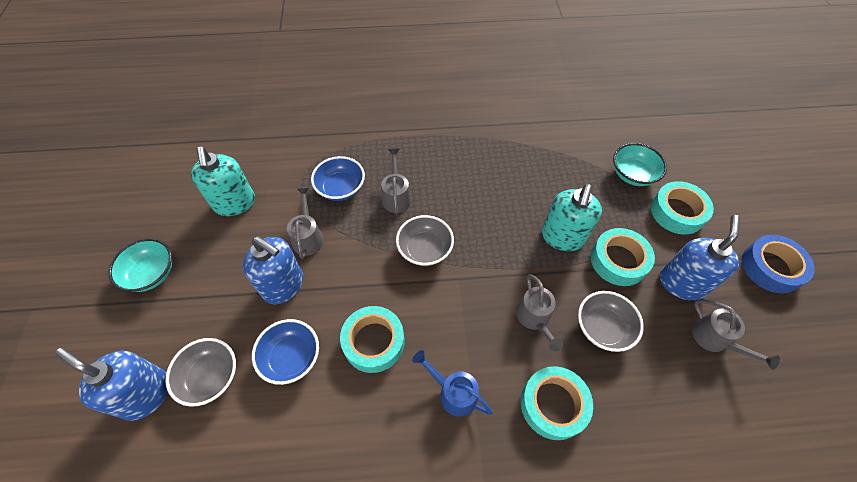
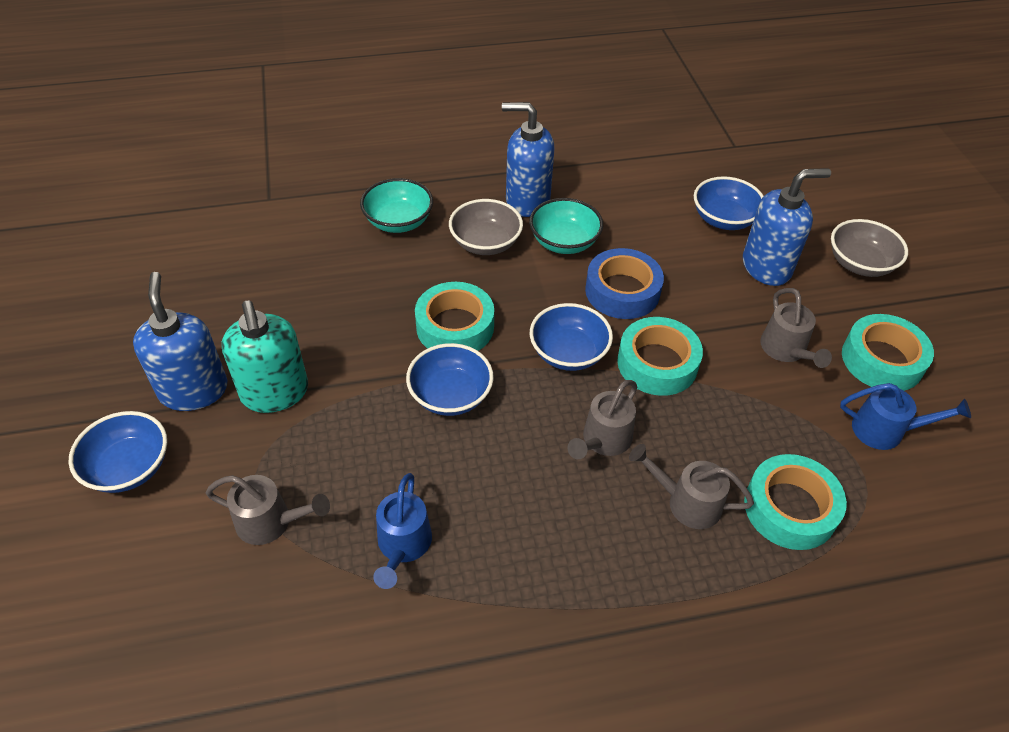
blue bowl: 2 -> 4
blue watering can: 1 -> 2
grey bowl: 3 -> 2
turquoise soap dispenser: 2 -> 1

